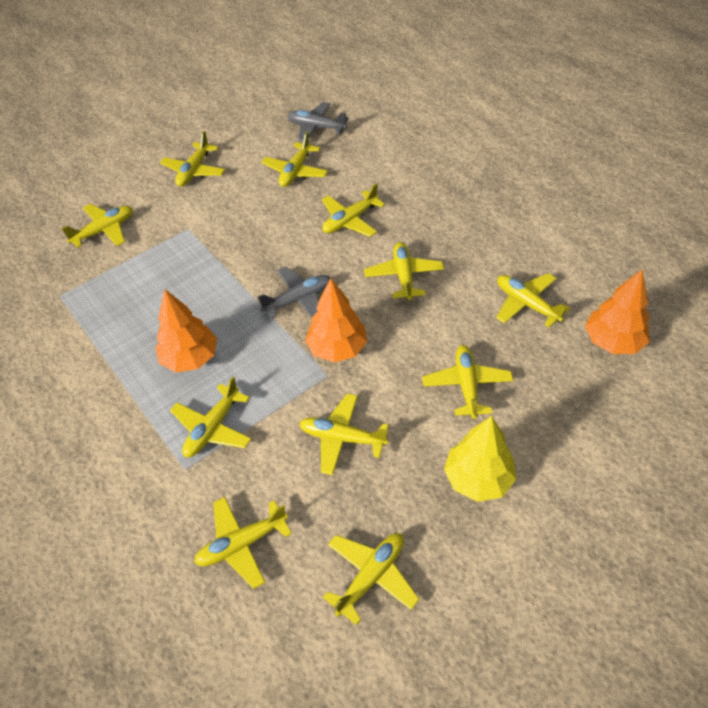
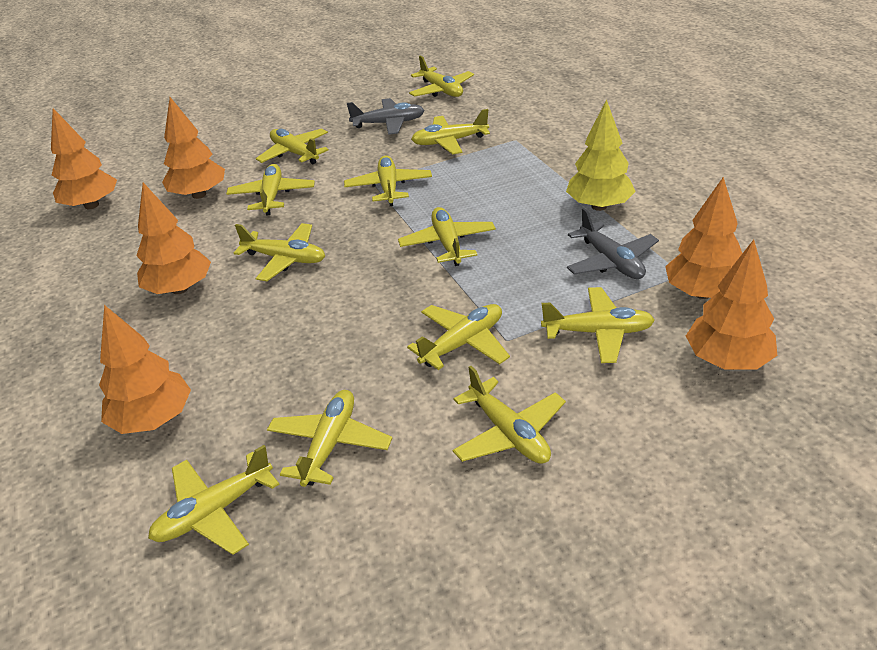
orange tree: 3 -> 6
yellow plane: 11 -> 12

